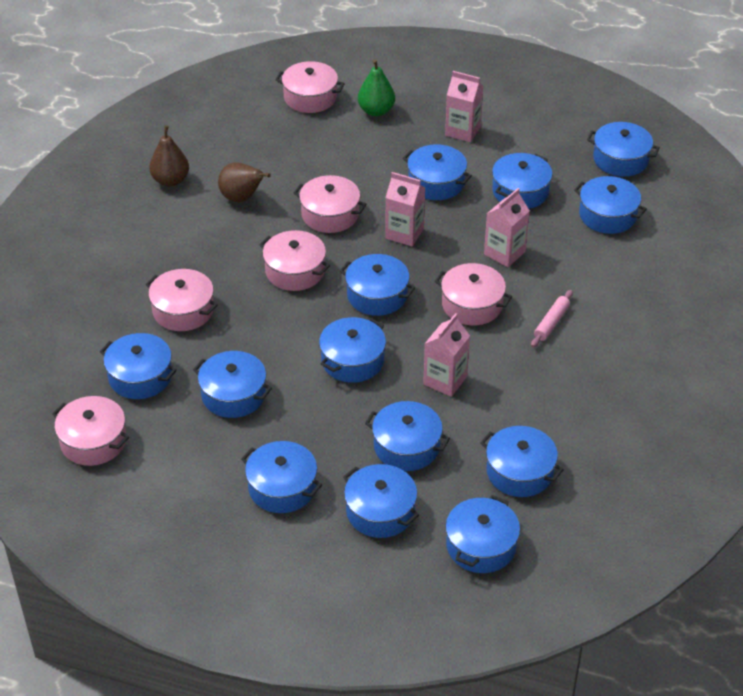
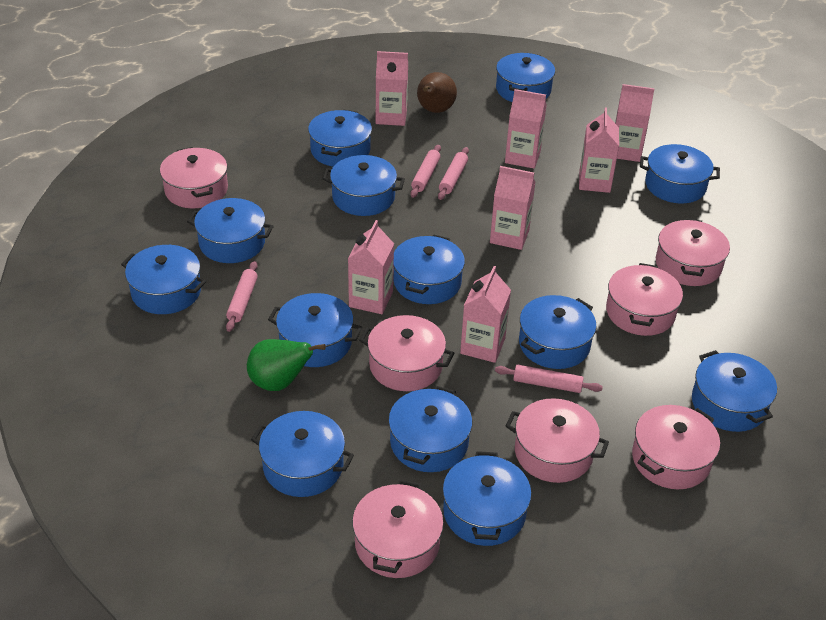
brown pear: 2 -> 1
pink carton: 4 -> 7
pink pot: 6 -> 7
pink rolling pin: 1 -> 4

